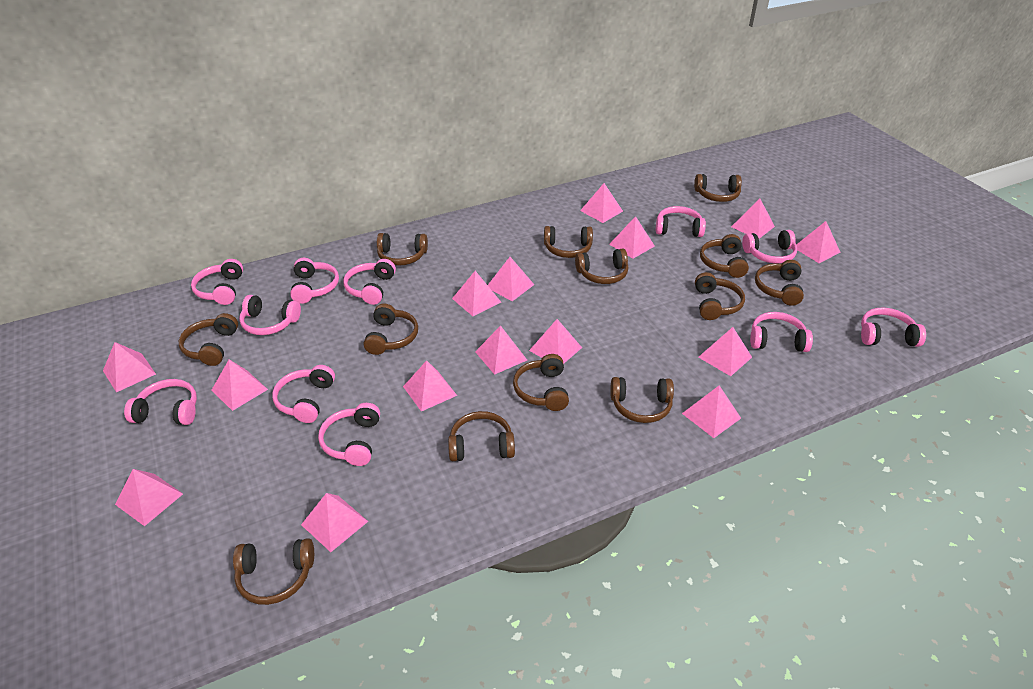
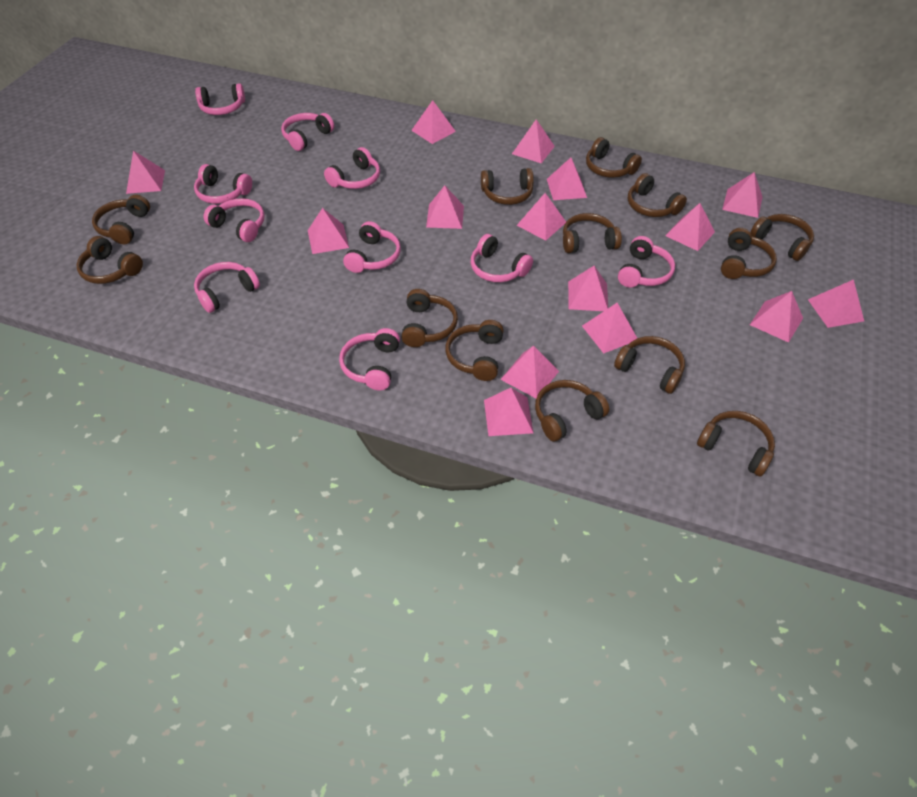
pink headphones: 11 -> 10

